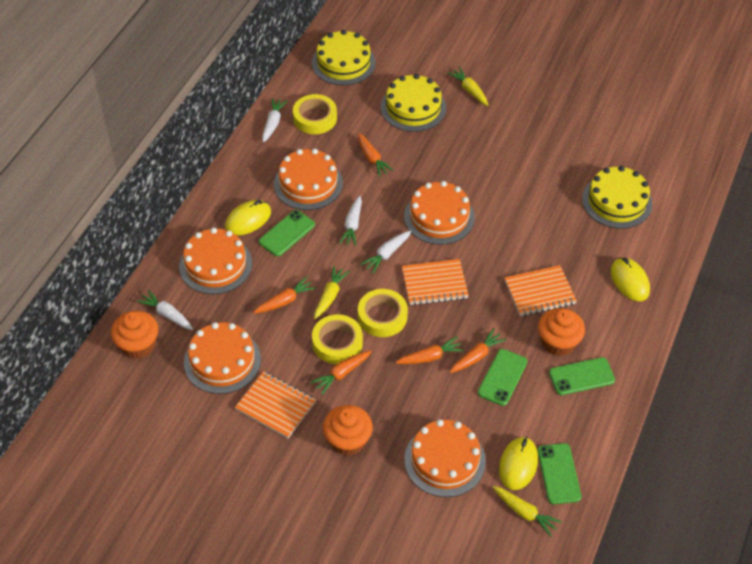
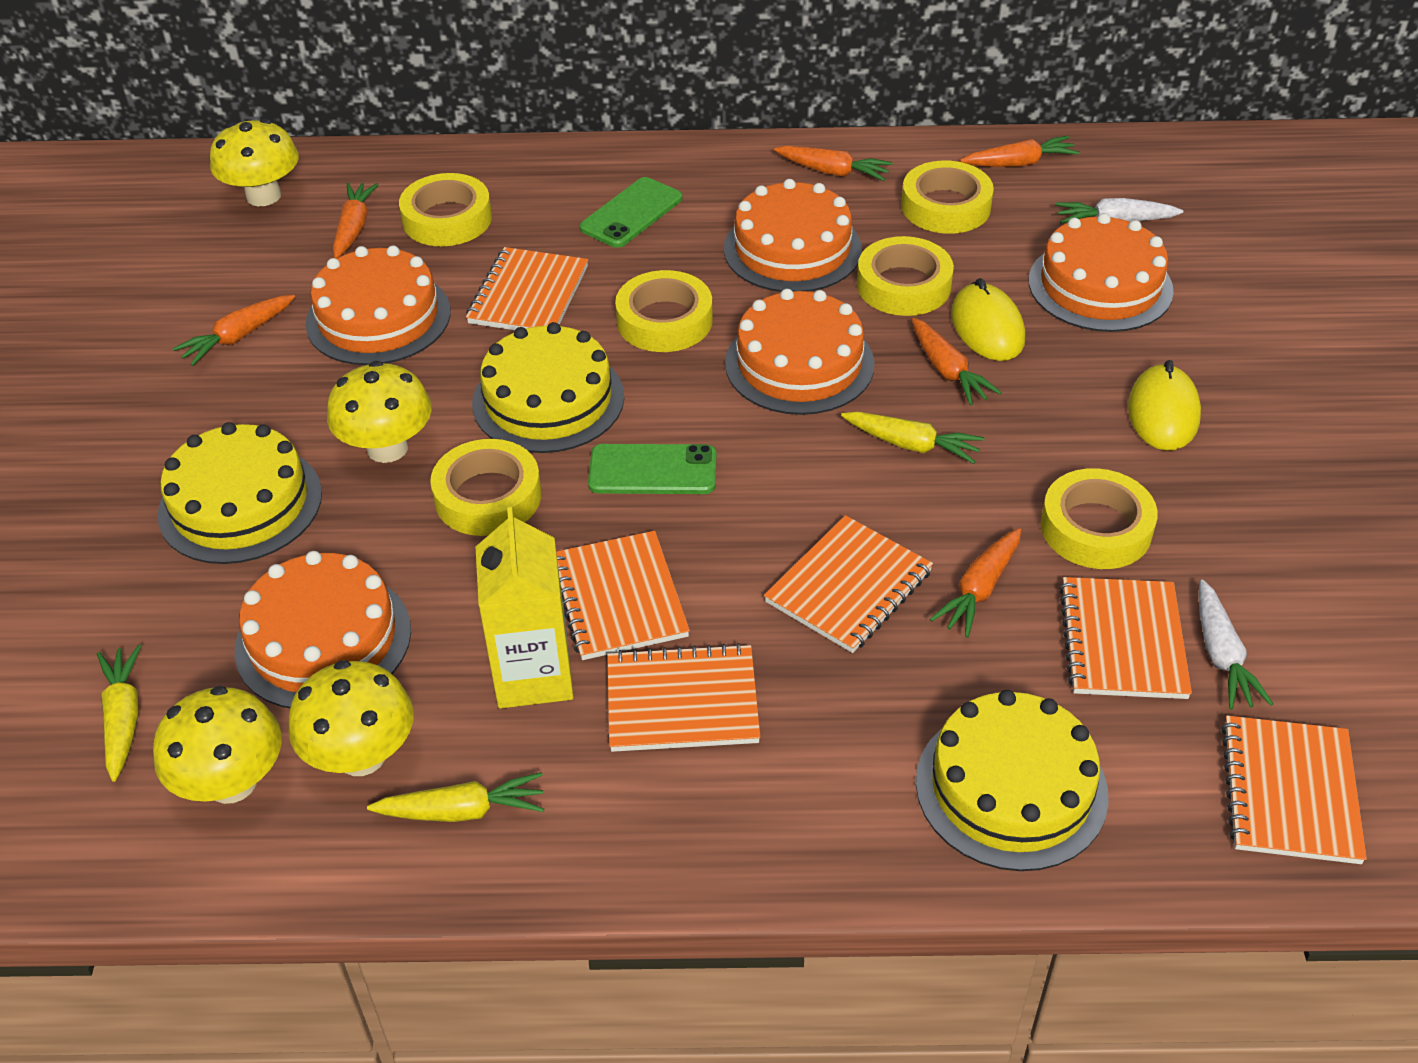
green phone: 4 -> 2
orange carrot: 5 -> 6
orange cupcake: 3 -> 0
orange notebook: 3 -> 6
white carrot: 4 -> 2
yellow carton: 0 -> 1
yellow mouse: 3 -> 2
yellow mushroom: 0 -> 4
yellow tape: 3 -> 6

